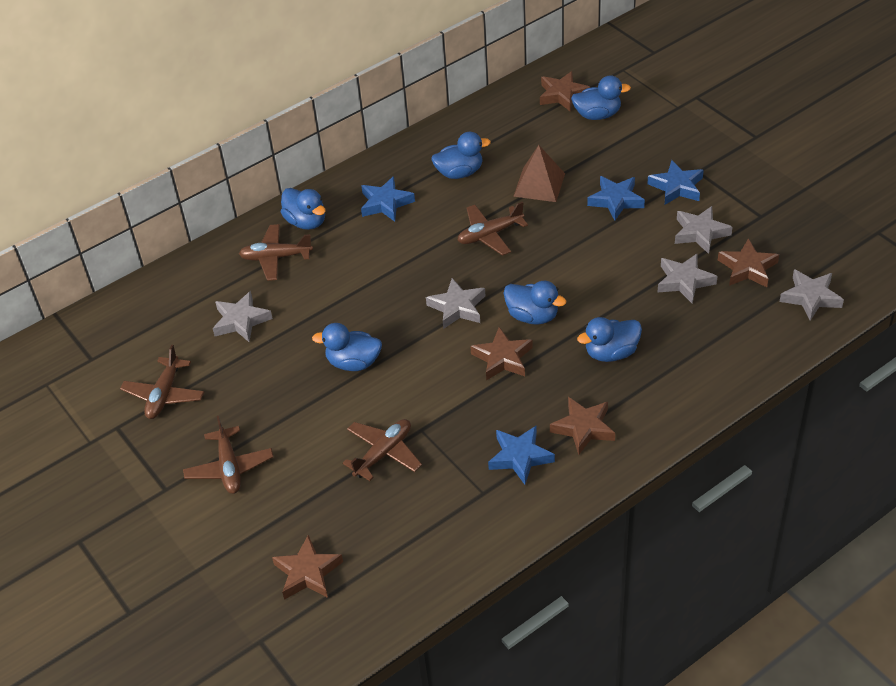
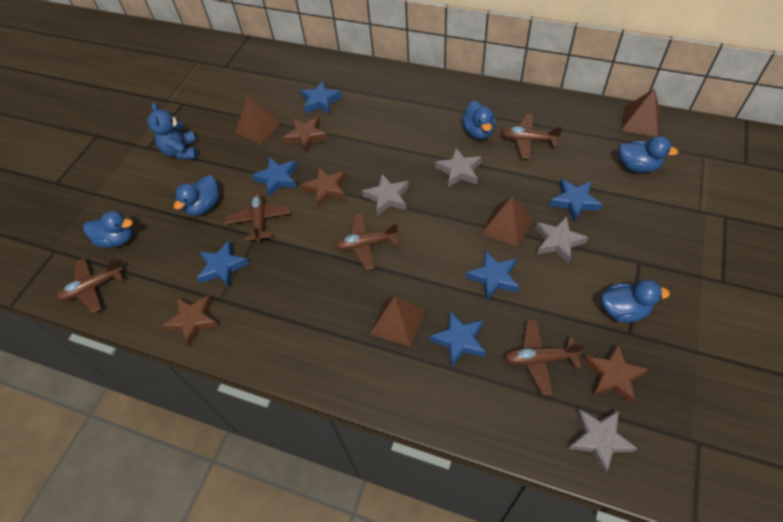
blue duck: 6 -> 5
blue star: 4 -> 6
blue teddy bear: 0 -> 1
brown pyramid: 1 -> 4
brown star: 5 -> 4
grey star: 5 -> 4

